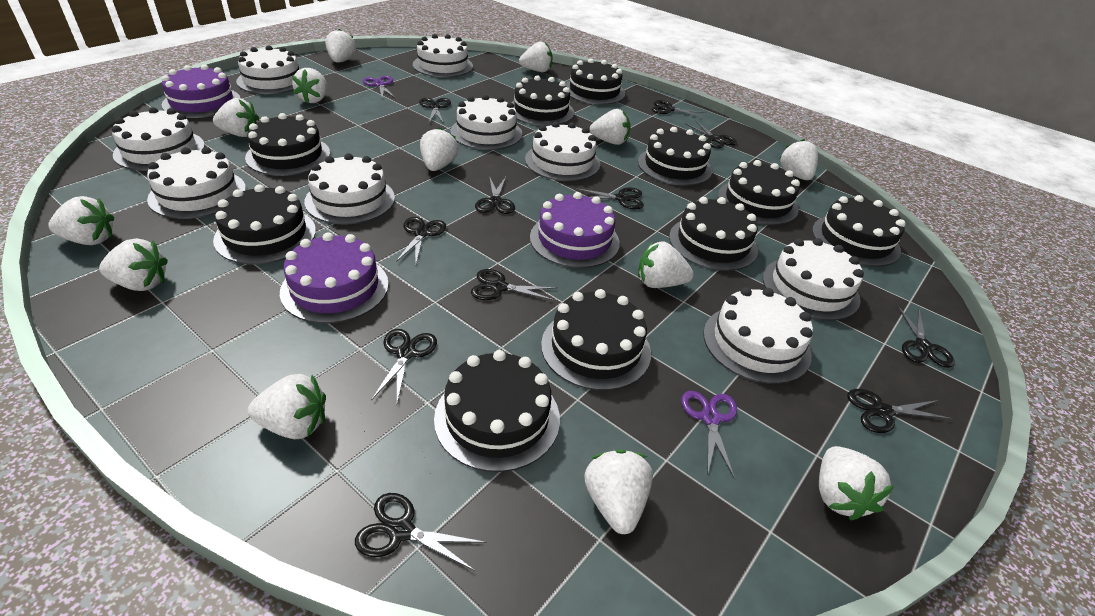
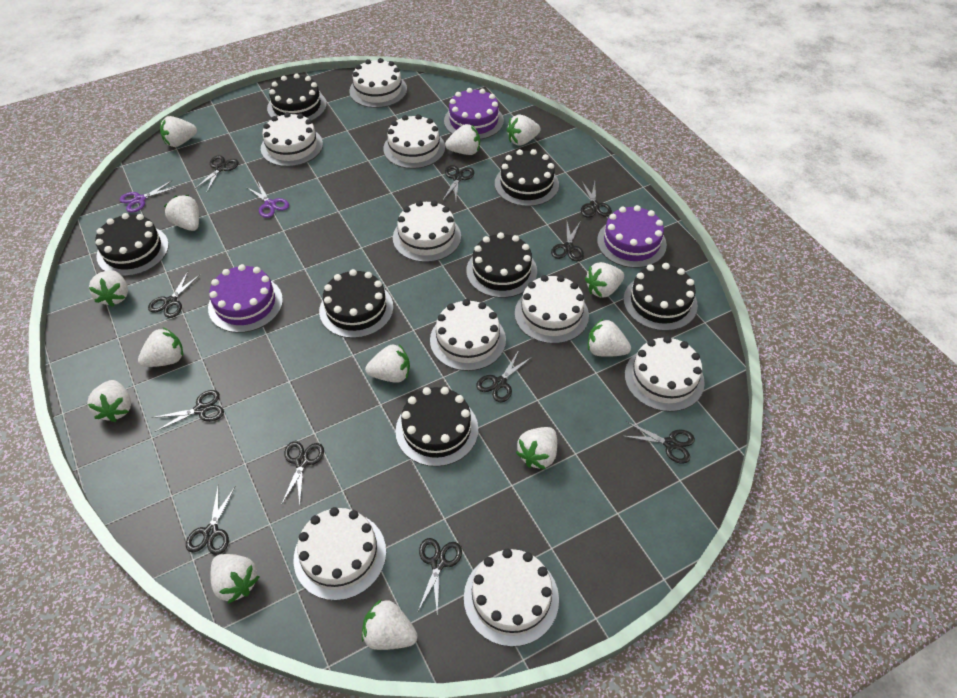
black cake: 10 -> 7

